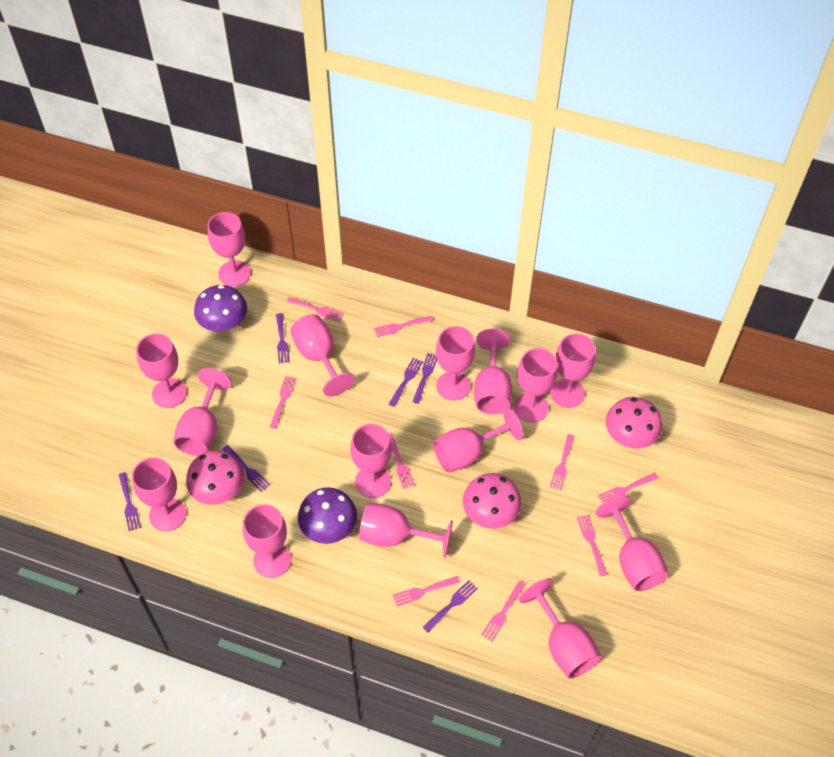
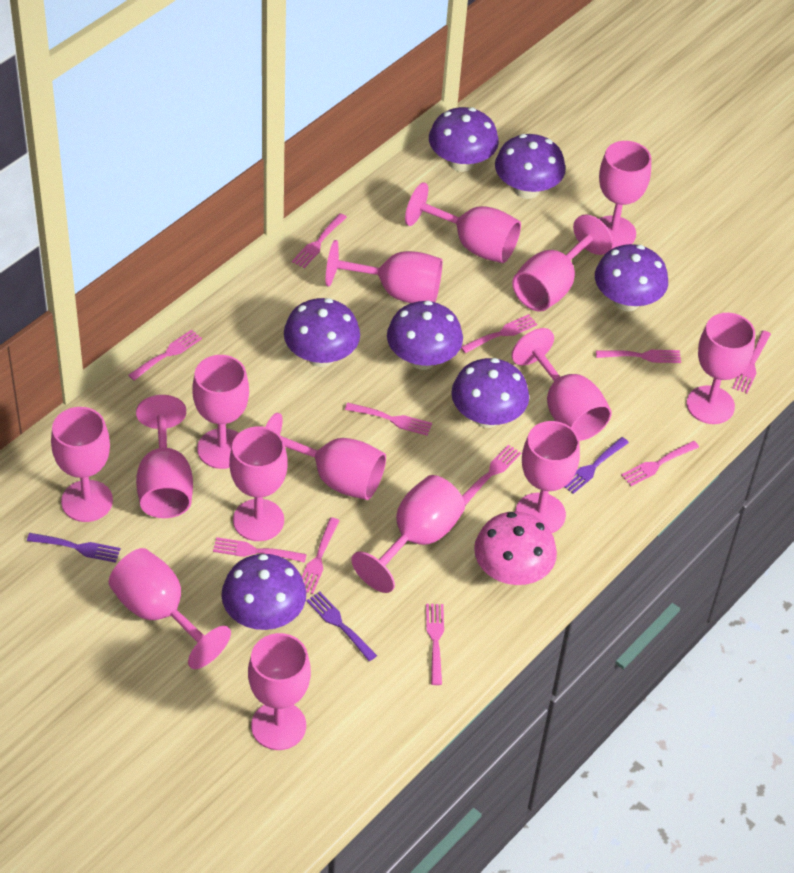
pink fork: 9 -> 11
pink mushroom: 3 -> 1
purple fork: 6 -> 3
purple mushroom: 2 -> 7

